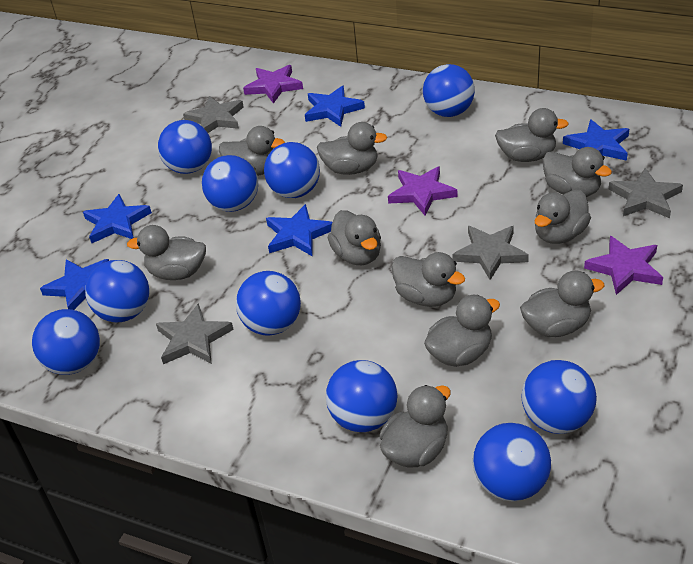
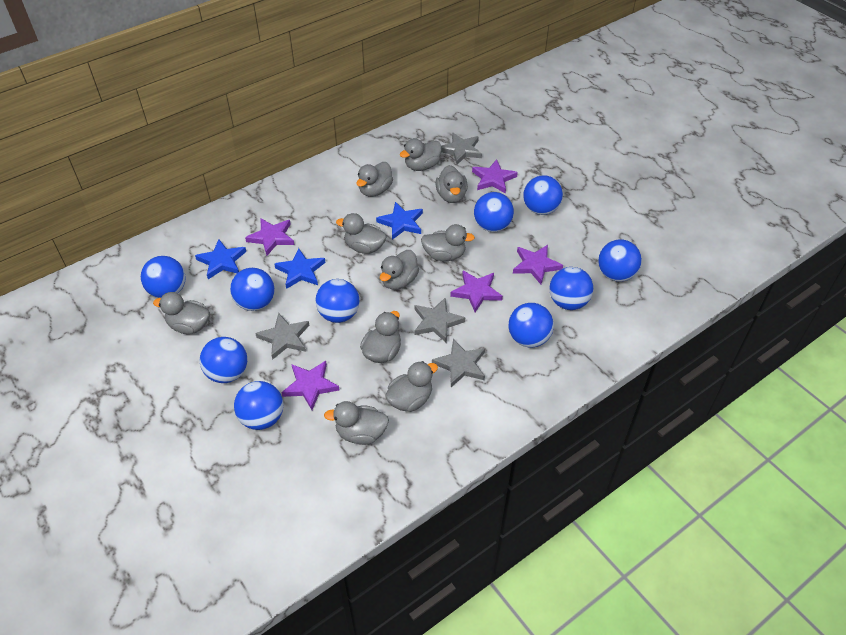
blue star: 5 -> 3
grey duck: 11 -> 10
purple star: 3 -> 5

